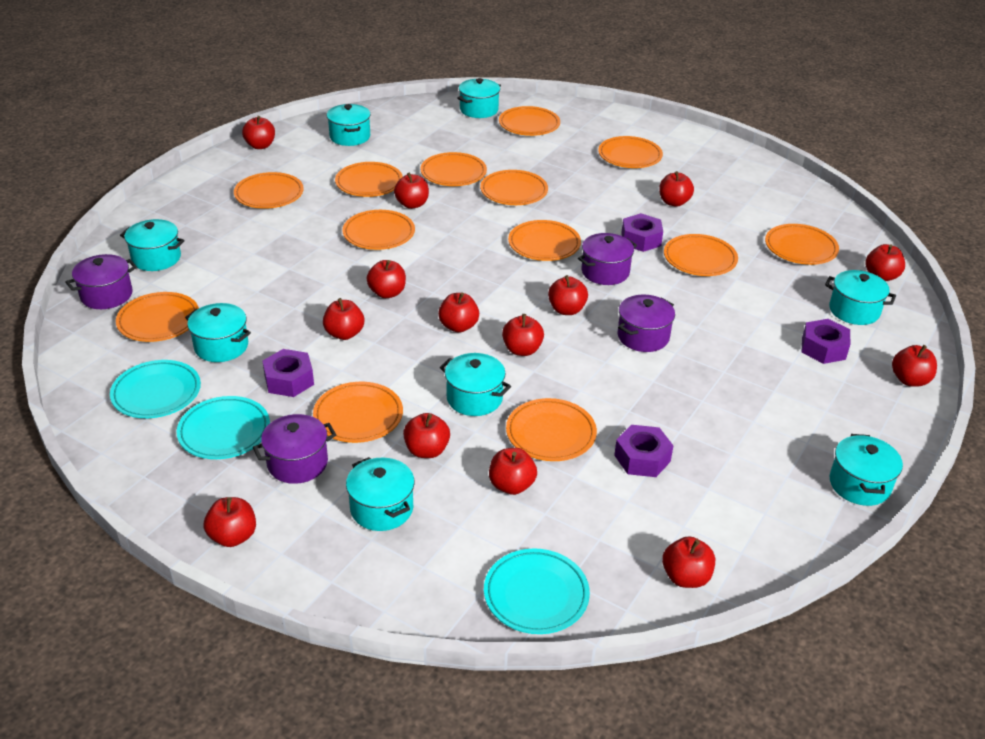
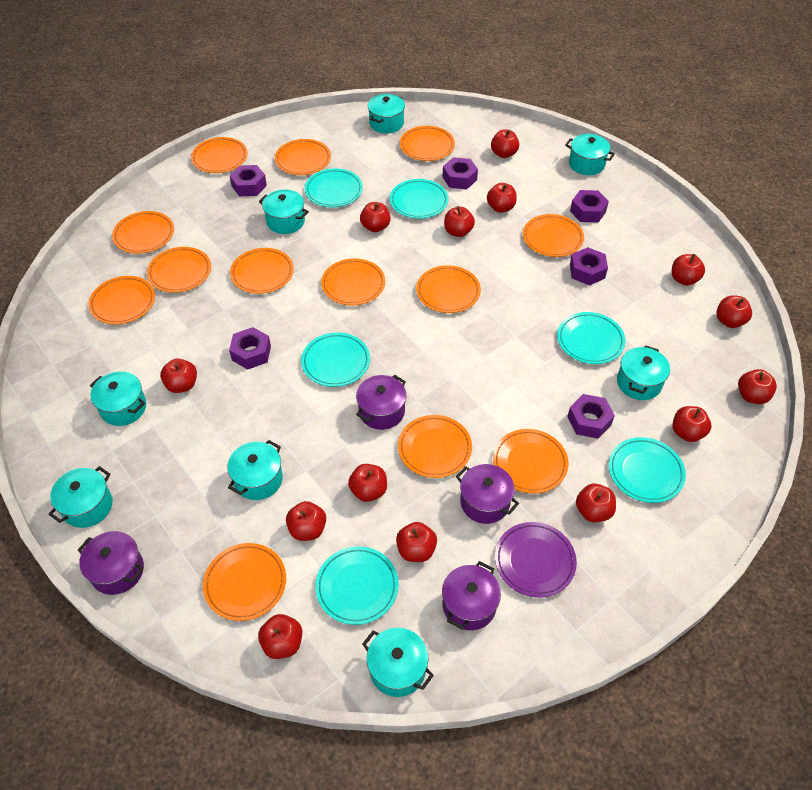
purple nut: 4 -> 6
purple plate: 0 -> 1
turquoise plate: 3 -> 6

